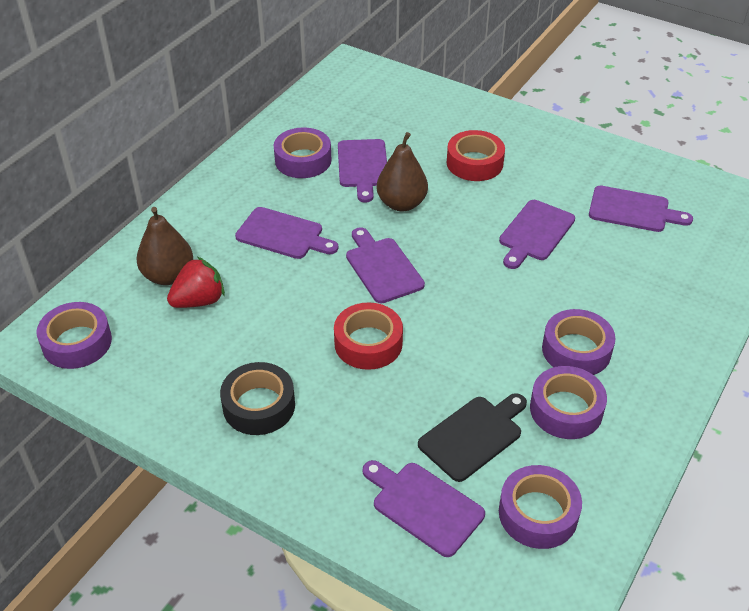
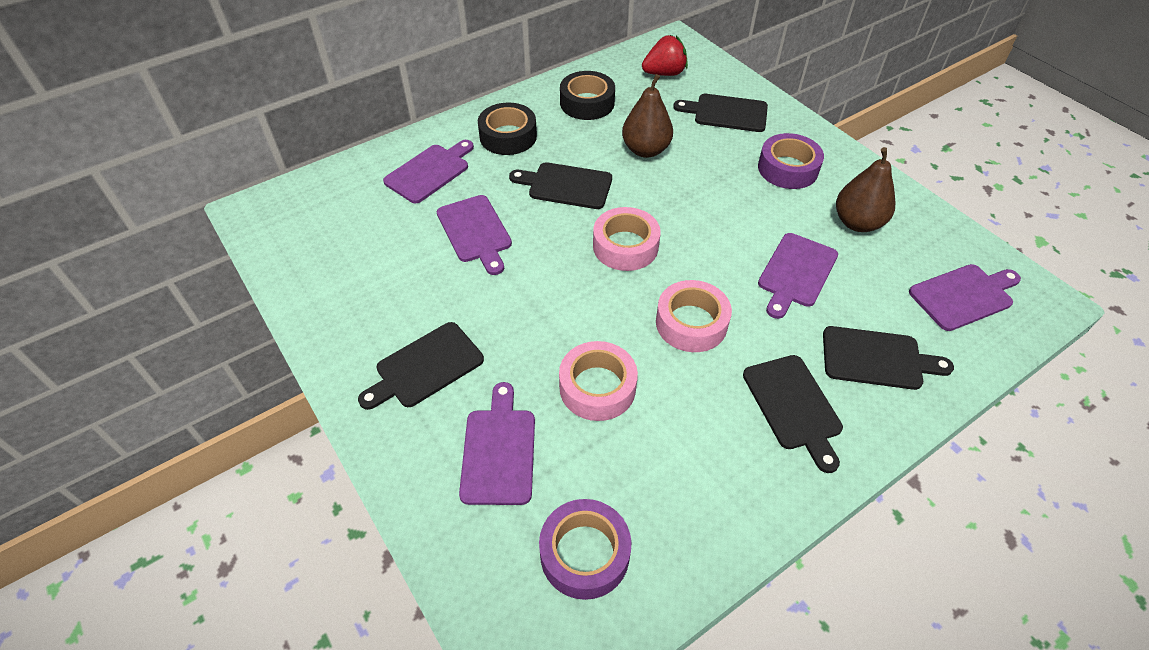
black cutting board: 1 -> 5
black tape: 1 -> 2
pink tape: 0 -> 3
purple cutting board: 6 -> 5
purple tape: 5 -> 2
red tape: 2 -> 0

